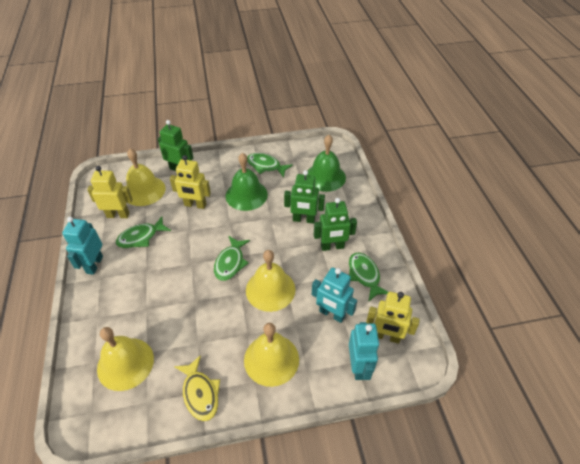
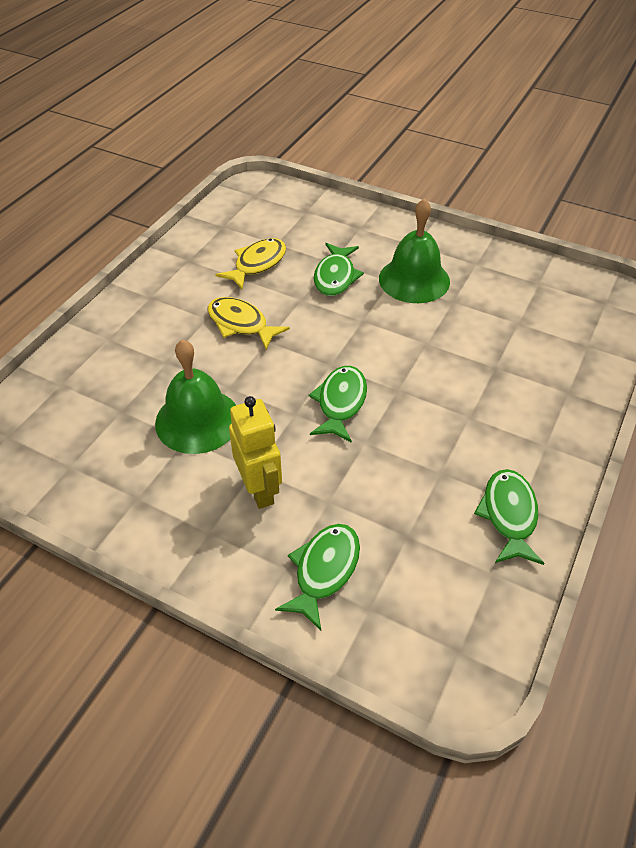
green robot: 3 -> 0
turquoise robot: 3 -> 0
yellow bell: 4 -> 0
yellow fish: 1 -> 2
yellow robot: 3 -> 1

